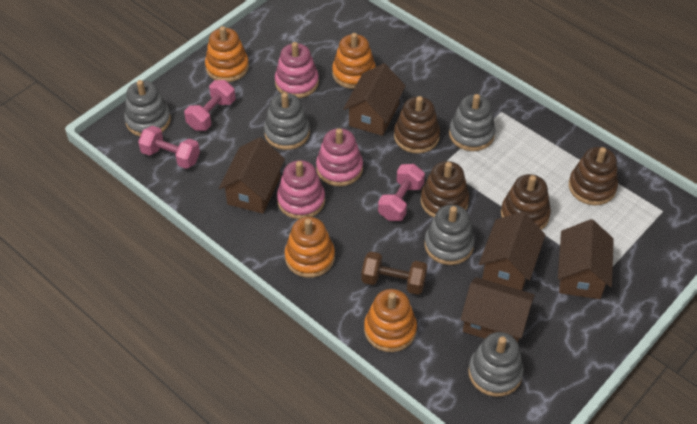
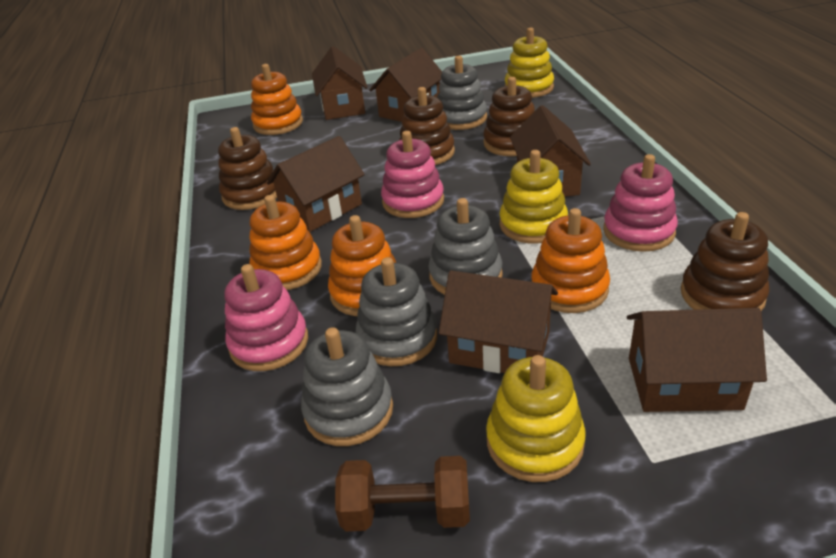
brown house: 5 -> 6
grey stacking toy: 5 -> 4
pink dumbbell: 3 -> 0
yellow stacking toy: 0 -> 3

